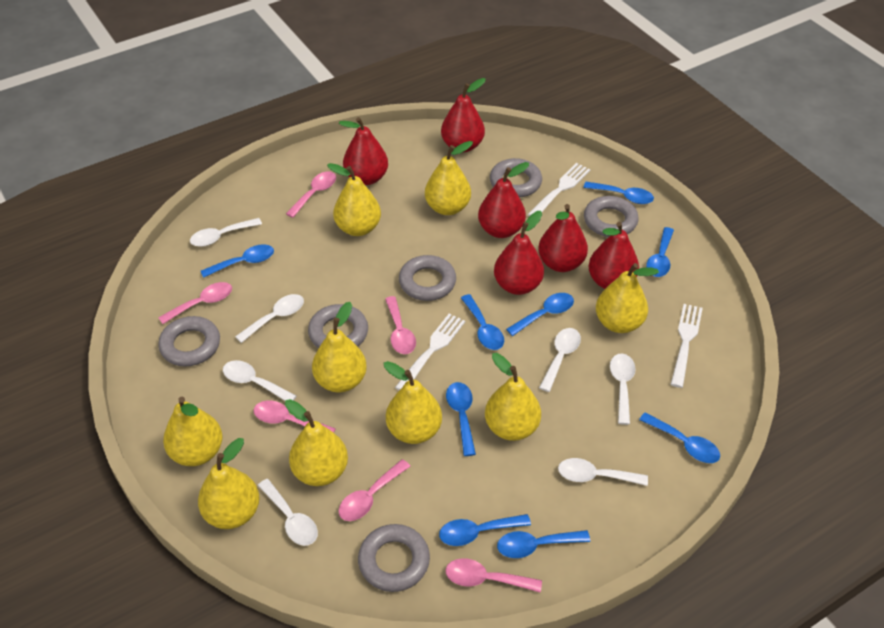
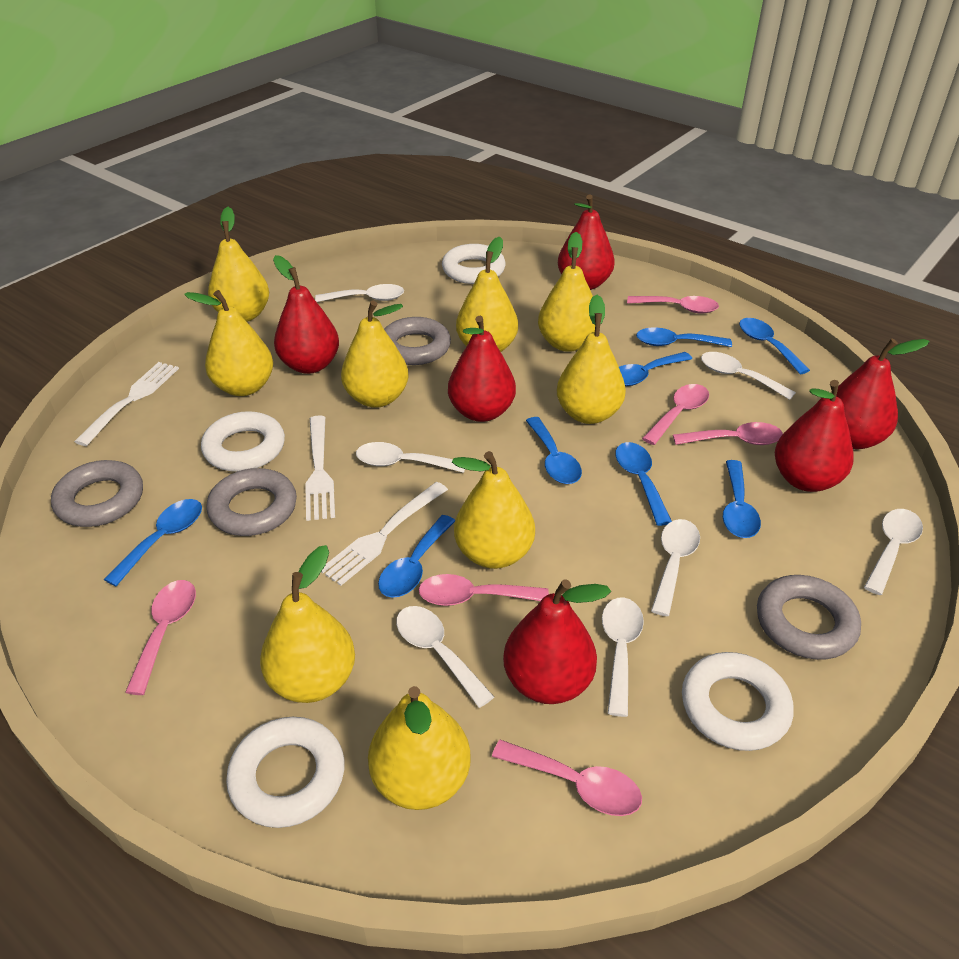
blue spoon: 9 -> 8
grey ring: 6 -> 4
white ring: 0 -> 4

